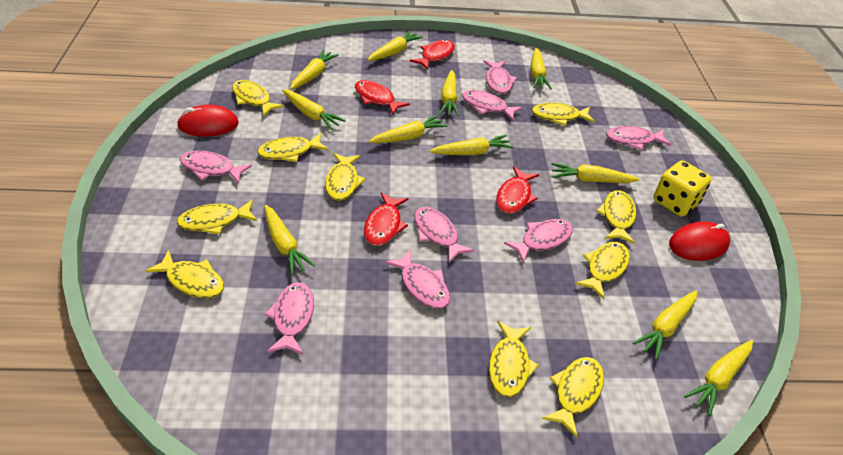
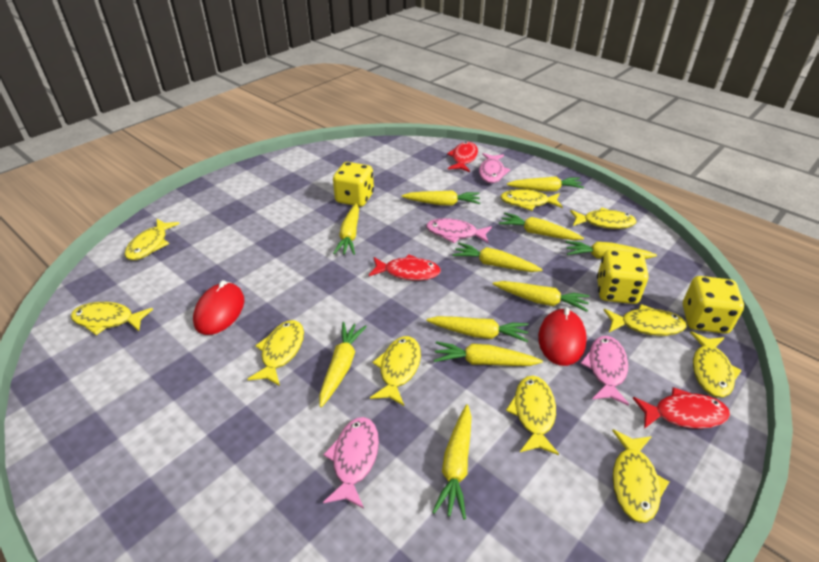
pink fish: 8 -> 4
red fish: 4 -> 3
yellow dice: 1 -> 3

